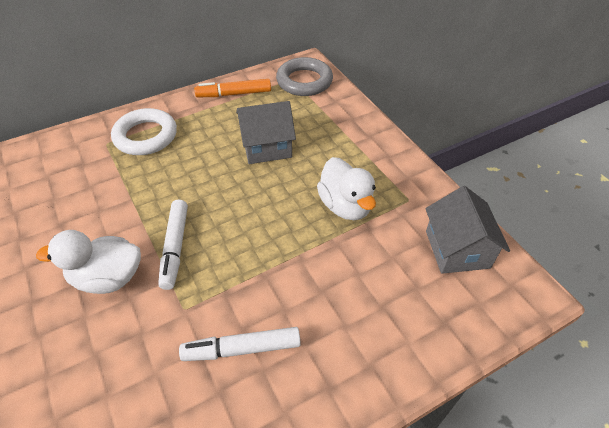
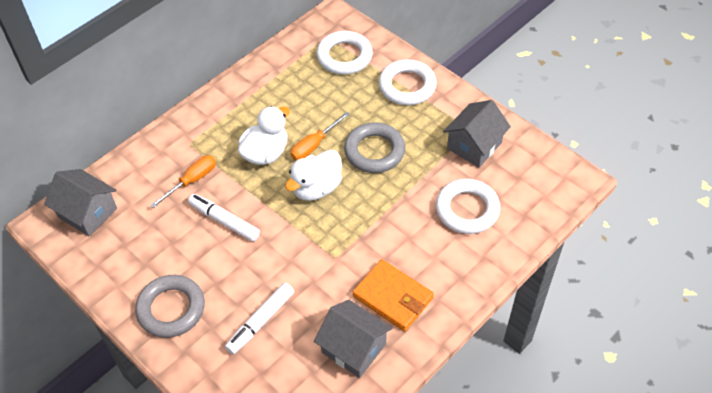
grey house: 2 -> 3
grey ring: 1 -> 2
orange marker: 1 -> 0
orange screwdriver: 0 -> 2
orange wallet: 0 -> 1
white ring: 1 -> 3

